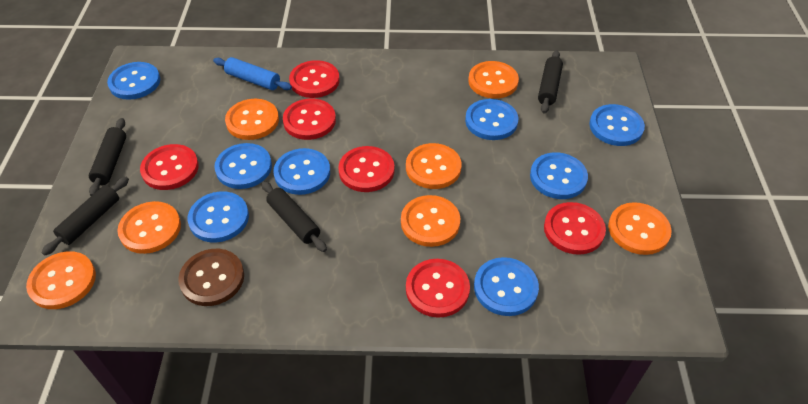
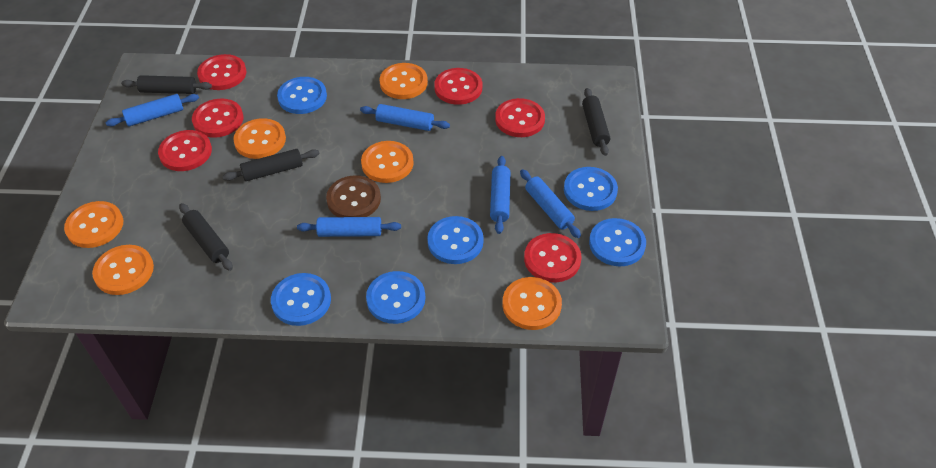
blue button: 8 -> 6
blue rolling pin: 1 -> 5
orange button: 7 -> 6

